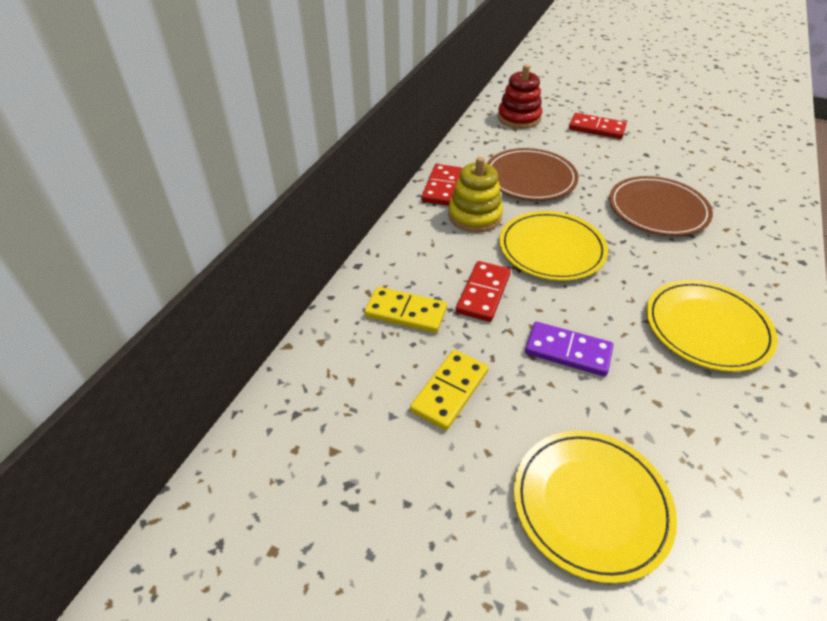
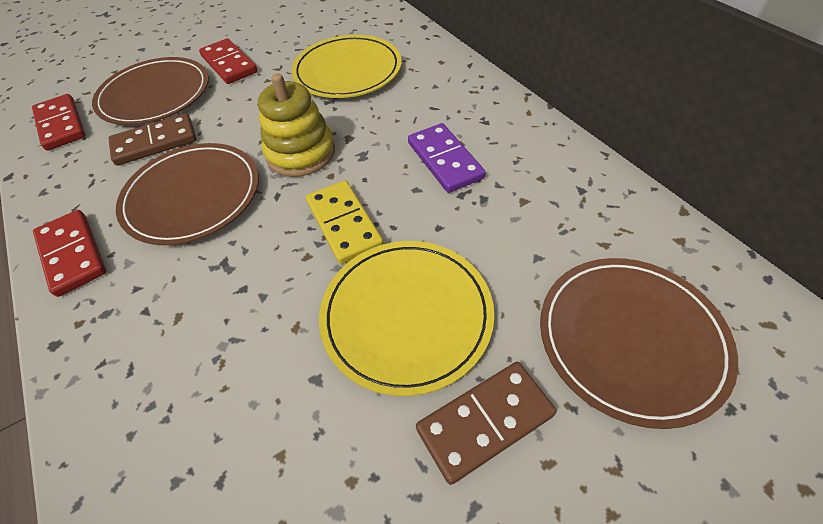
brown domino: 0 -> 2
brown plate: 2 -> 3
red stacking toy: 1 -> 0
yellow domino: 2 -> 1
yellow plate: 3 -> 2

